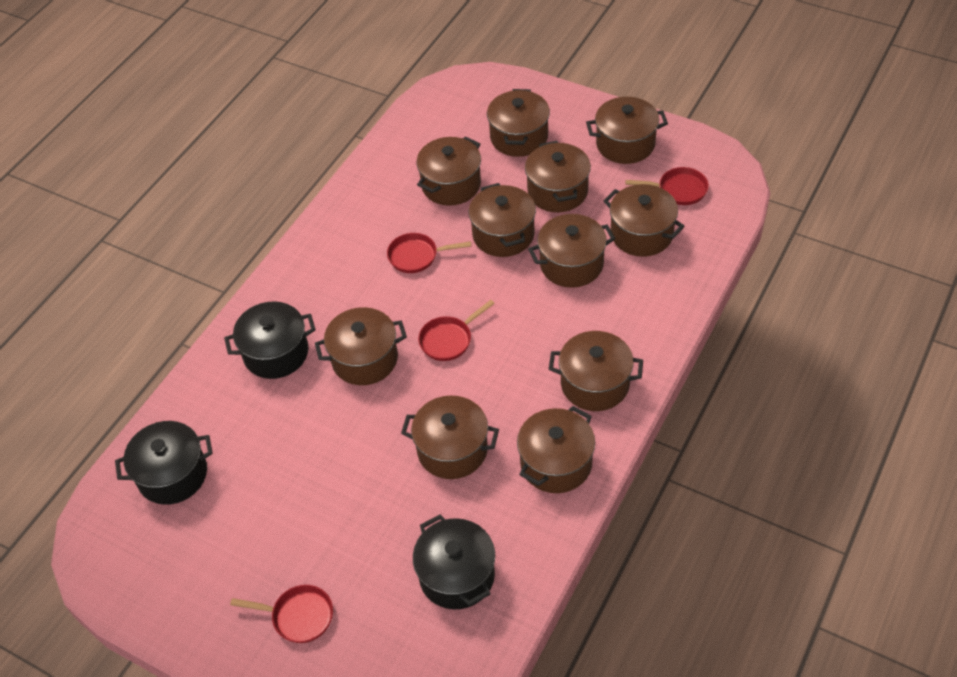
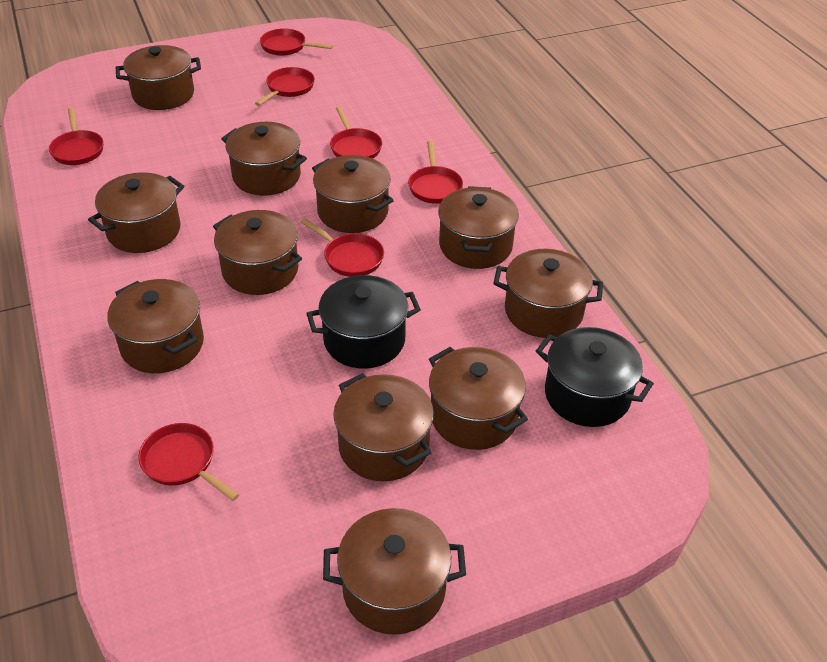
black pot: 3 -> 2
red pan: 4 -> 7

